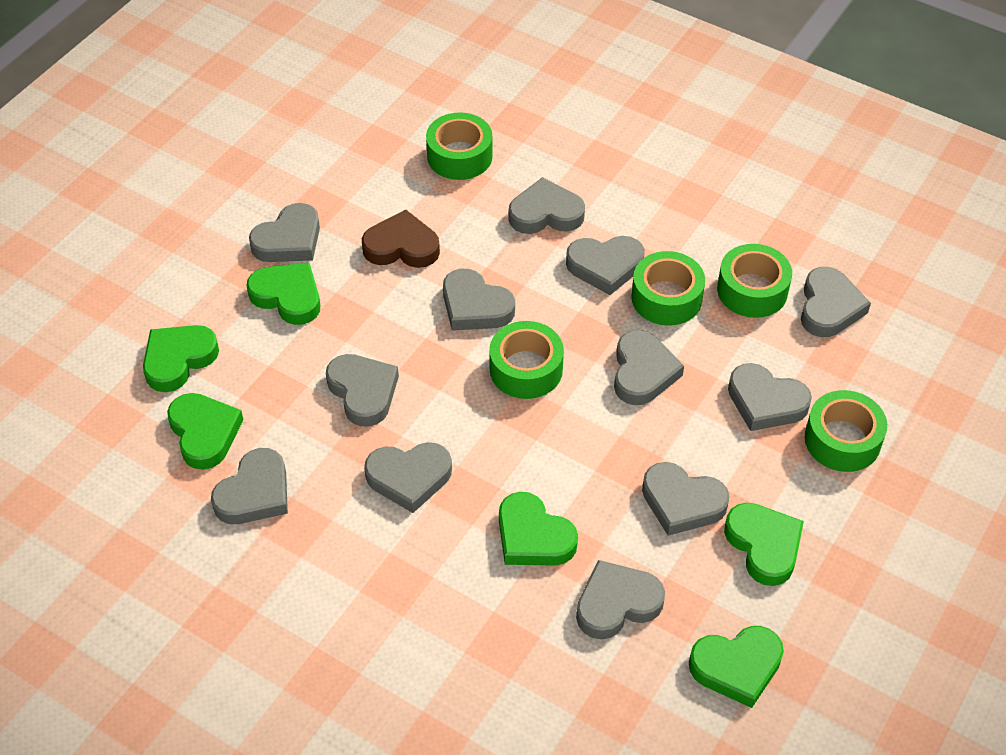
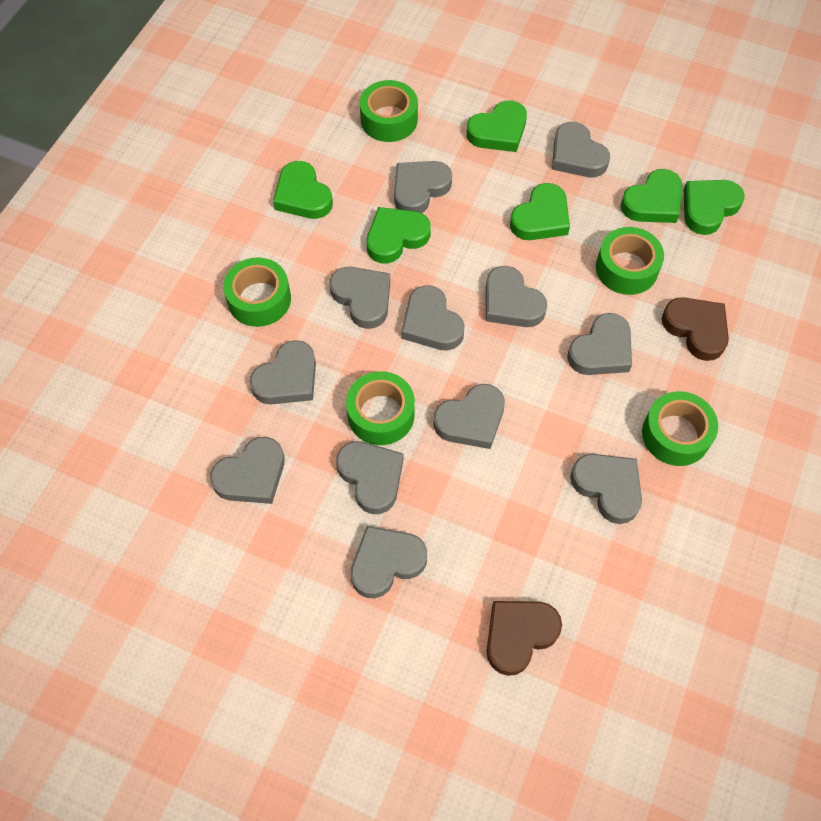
brown heart: 1 -> 2

